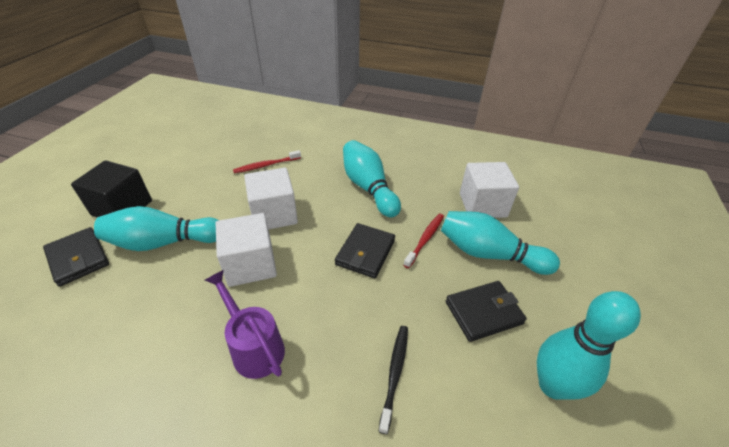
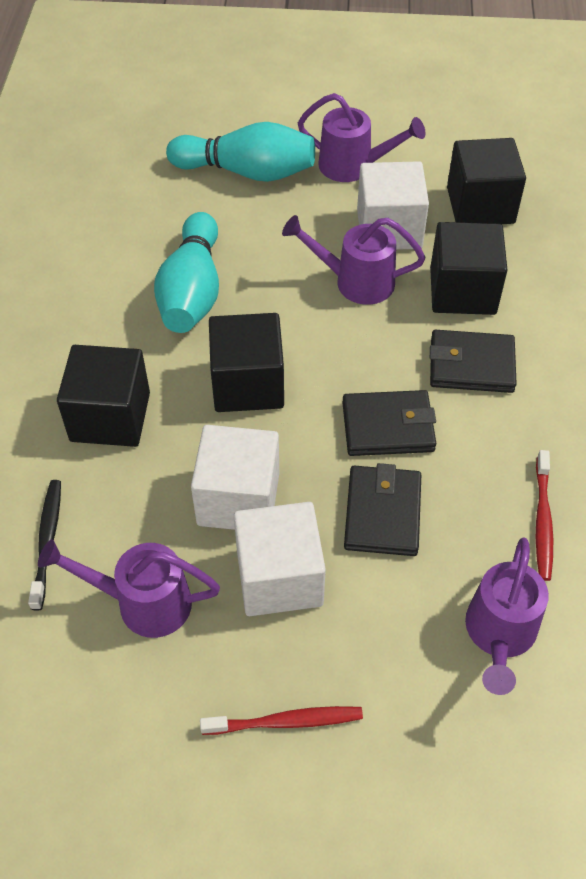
black cube: 1 -> 4
purple watering can: 1 -> 4
turquoise bowling pin: 4 -> 2

